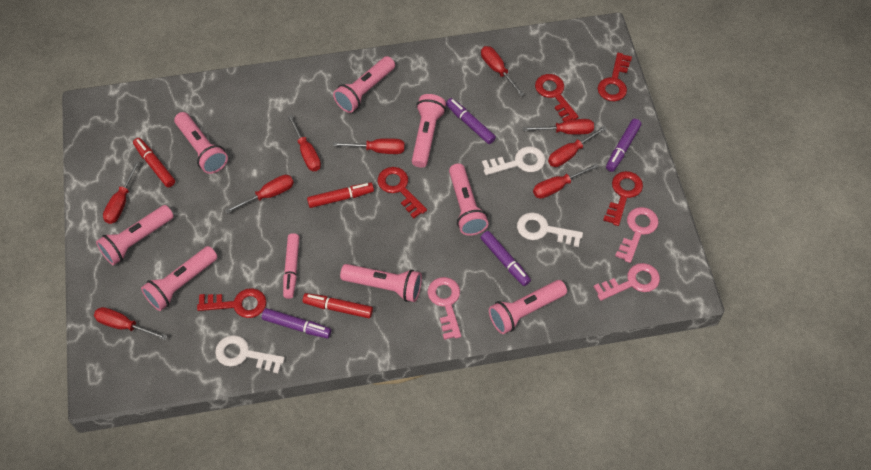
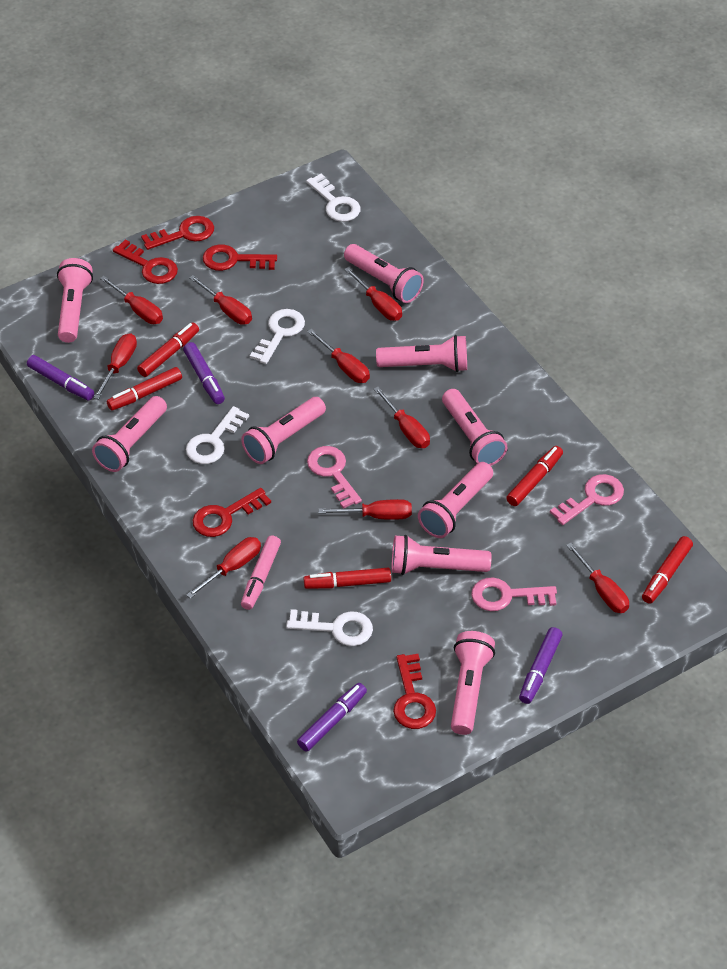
pink flashlight: 8 -> 9
red marker: 3 -> 5
white key: 3 -> 4

